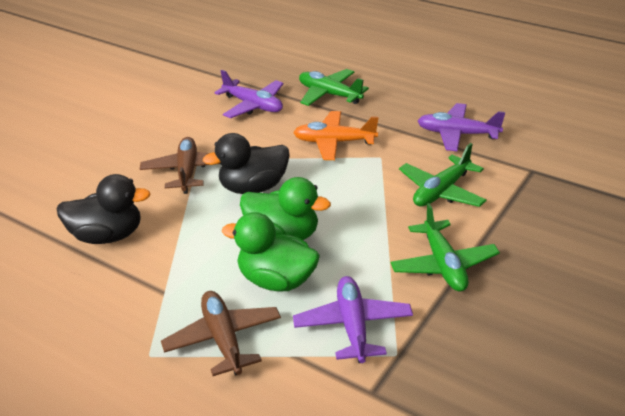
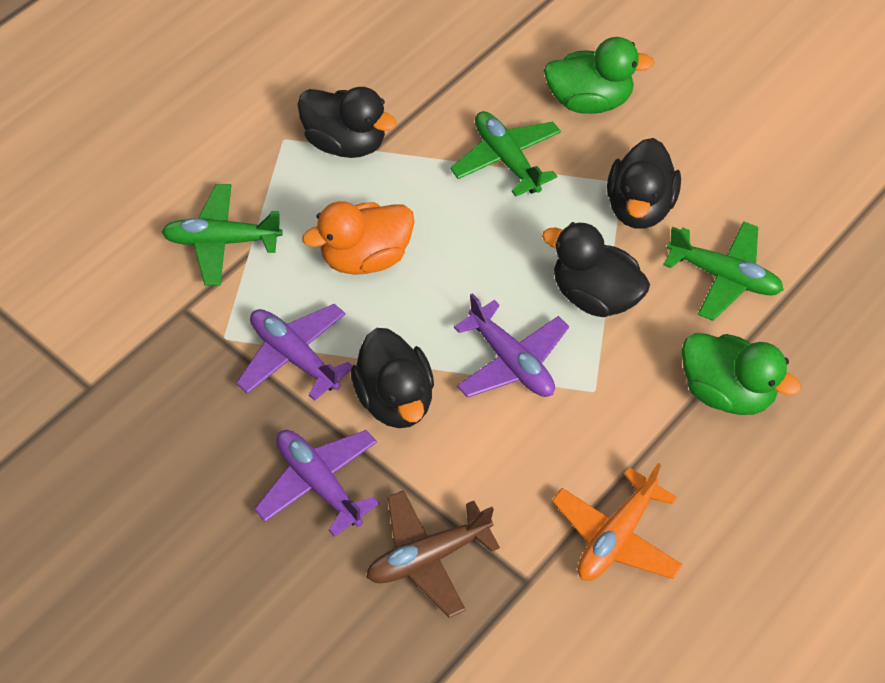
black duck: 2 -> 4
brown plane: 2 -> 1
orange duck: 0 -> 1

